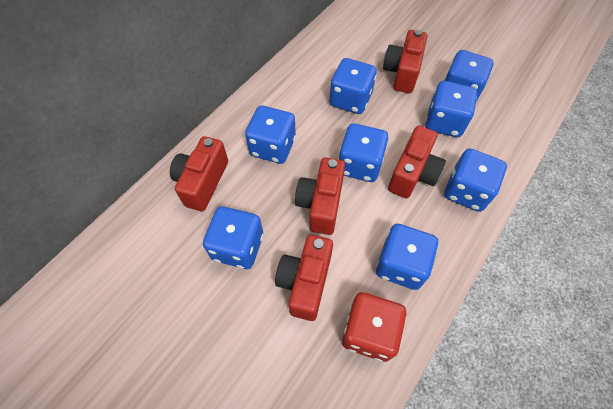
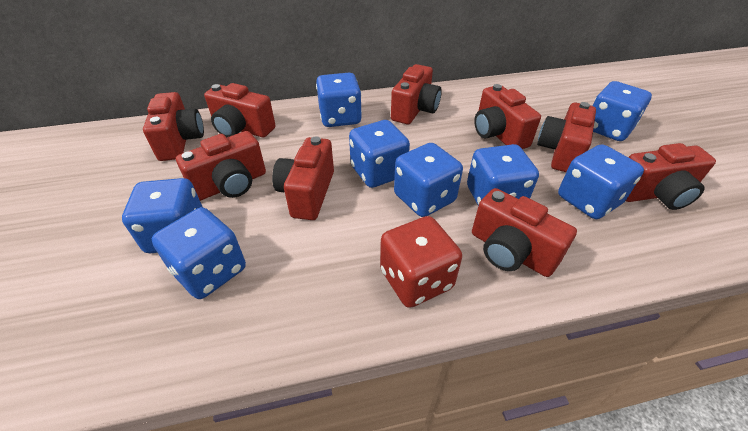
red camera: 5 -> 9

